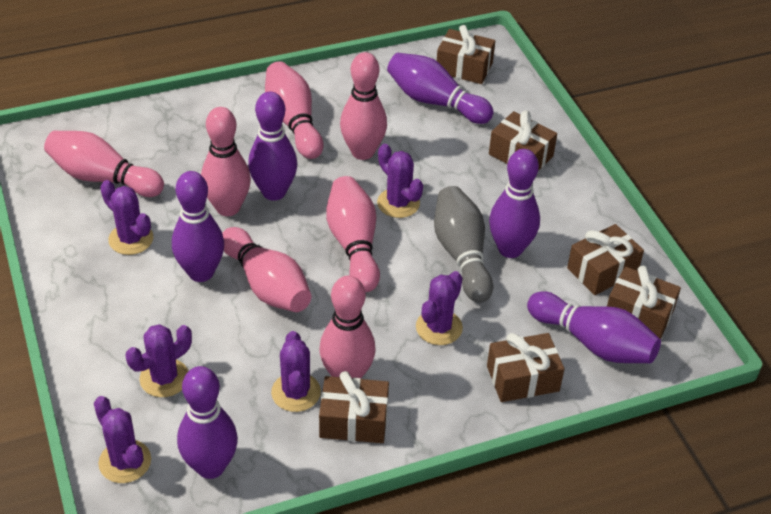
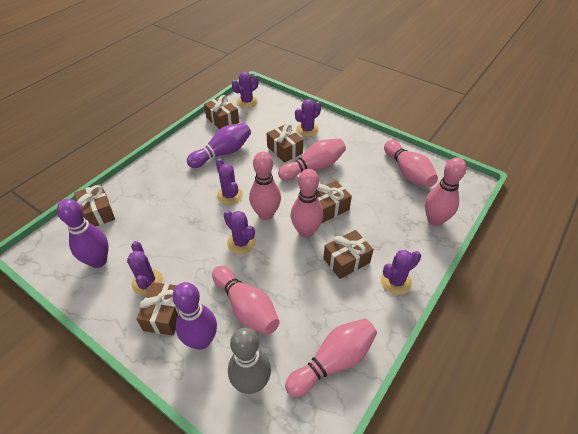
purple bowling pin: 6 -> 3

